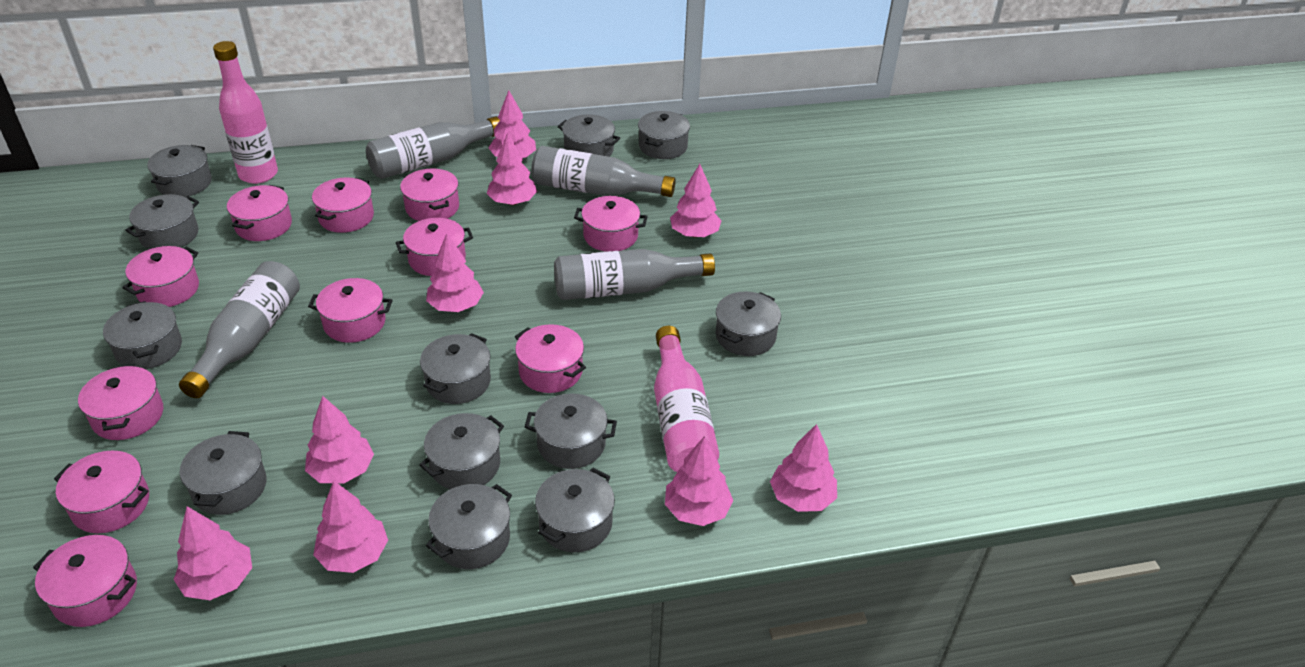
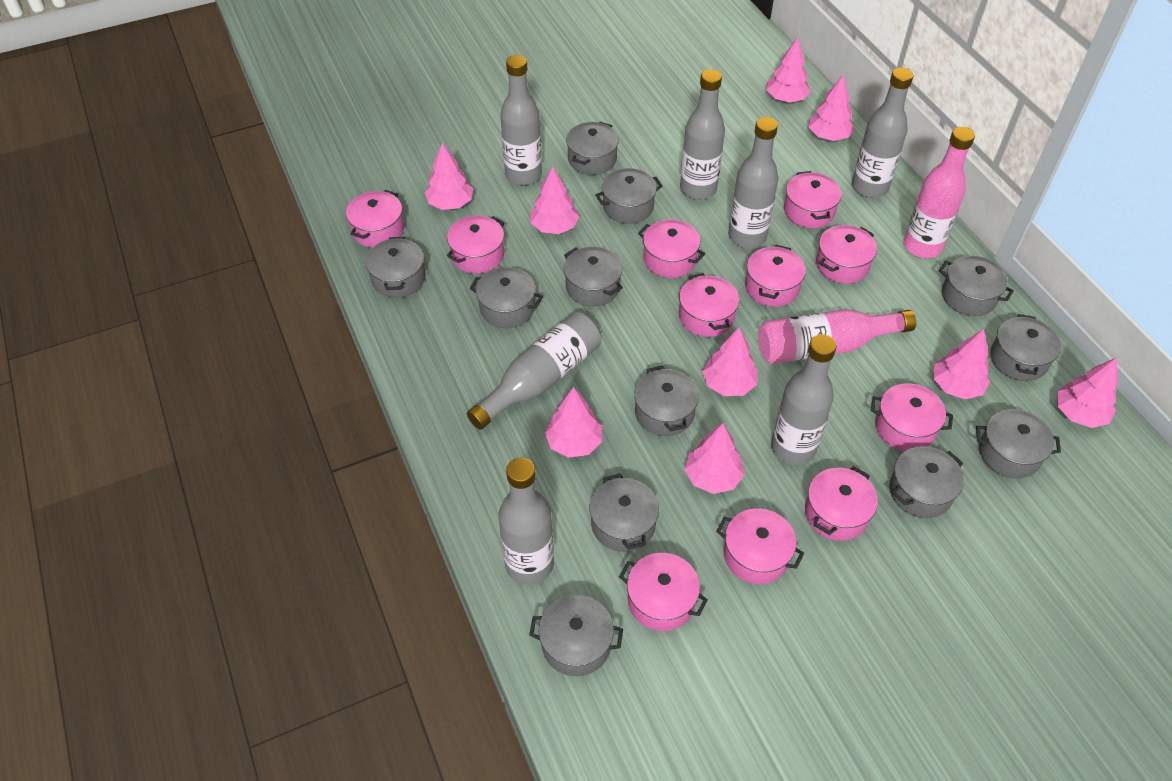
grey bottle: 4 -> 7

